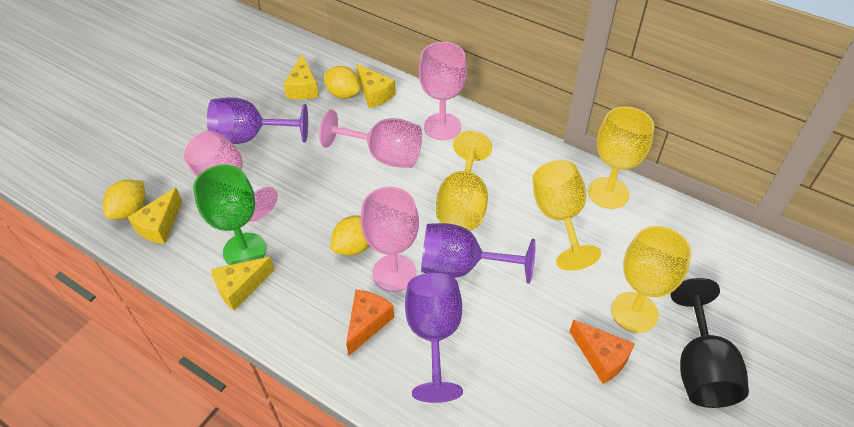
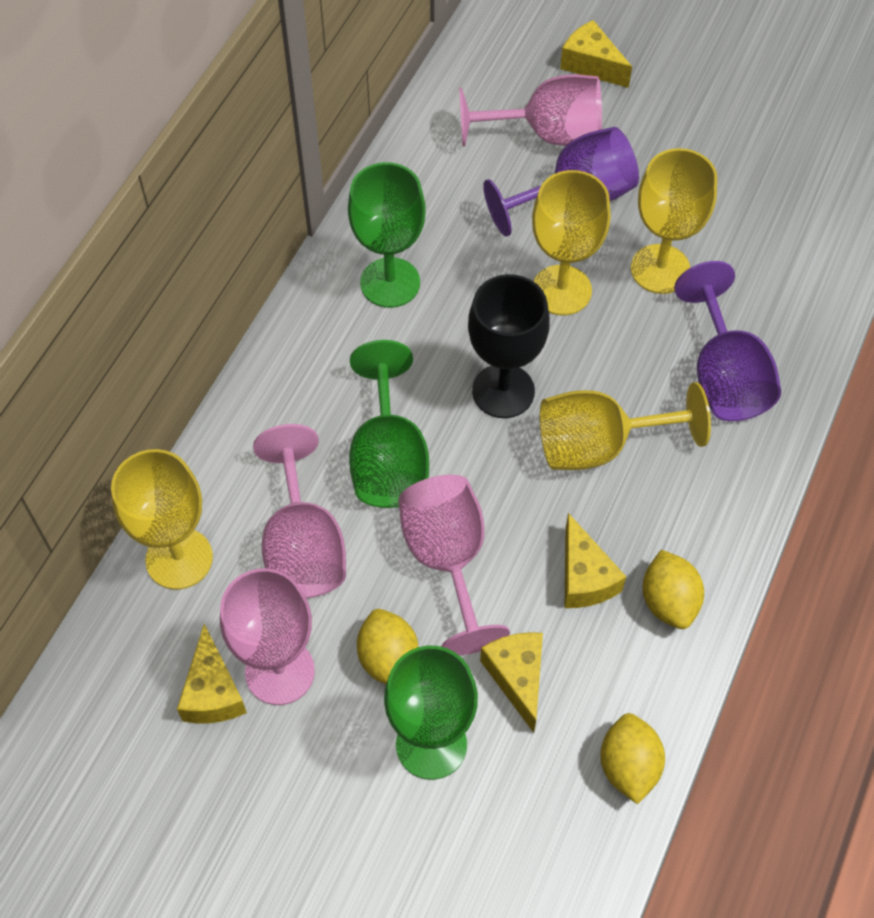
green goblet: 1 -> 3
orange cheese: 2 -> 0
purple goblet: 3 -> 2

